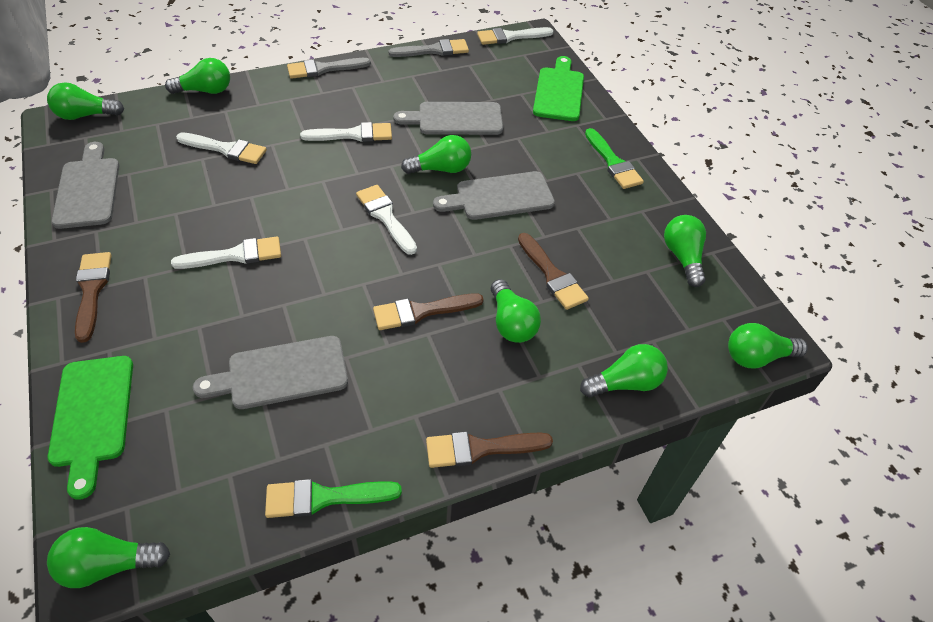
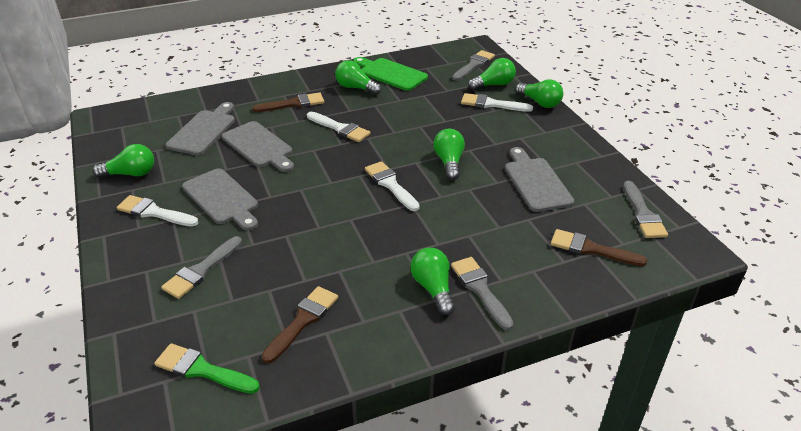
brown brush: 4 -> 3
green brush: 2 -> 1
green cutting board: 2 -> 1
green light bulb: 8 -> 6
grey brush: 2 -> 4
white brush: 5 -> 4

